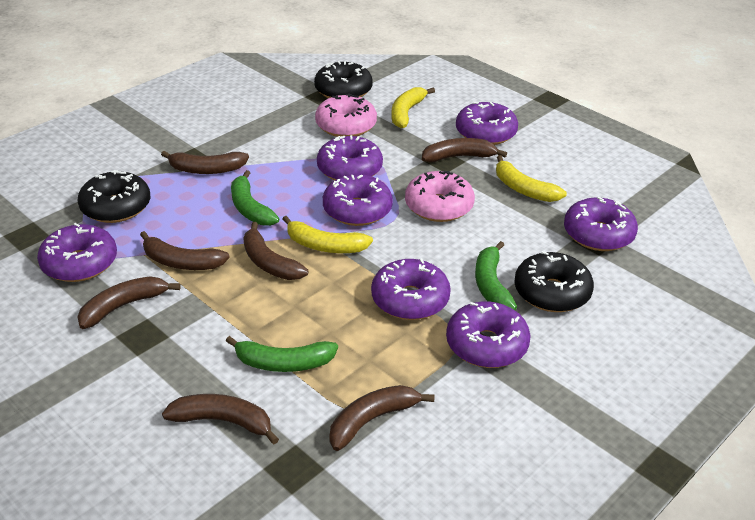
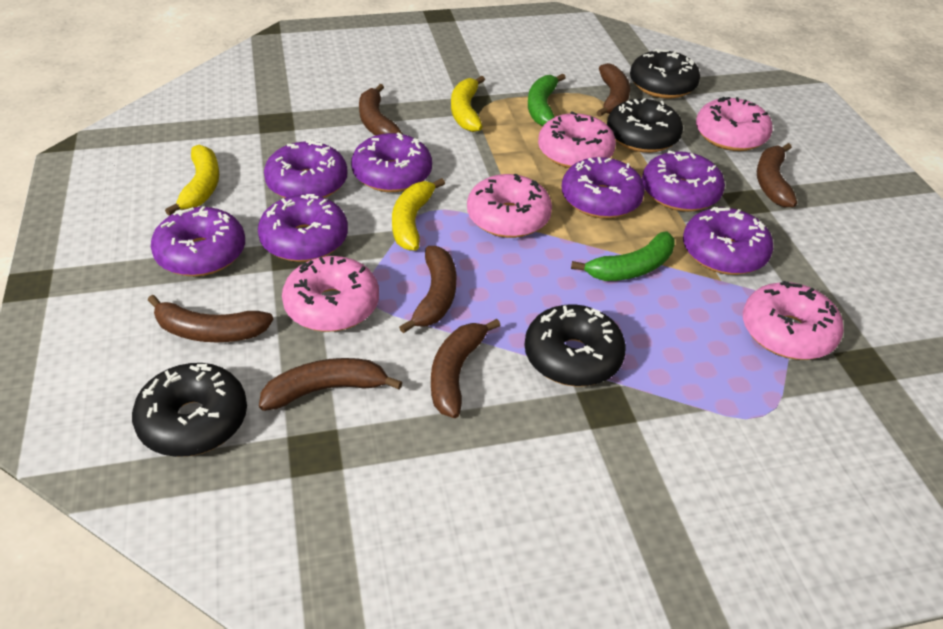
black donut: 3 -> 4
green banana: 3 -> 2
pink donut: 2 -> 5

